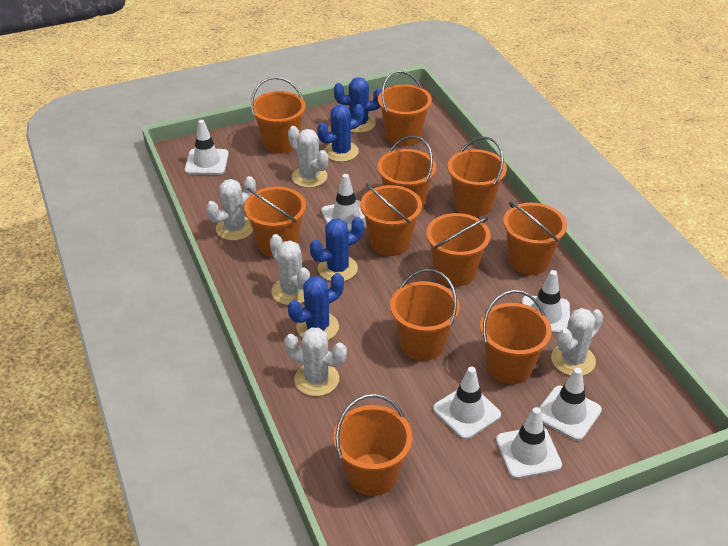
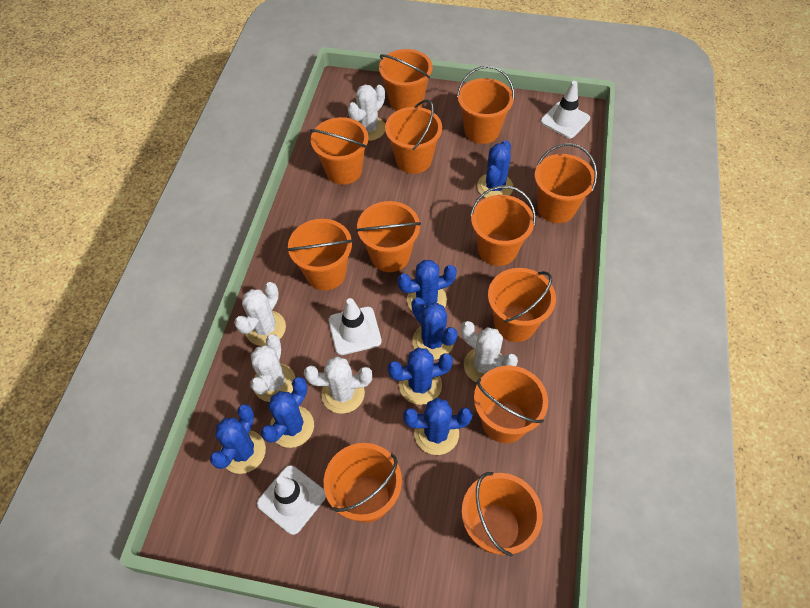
blue cactus: 4 -> 7
orange bucket: 11 -> 12
white traffic cone: 6 -> 3

